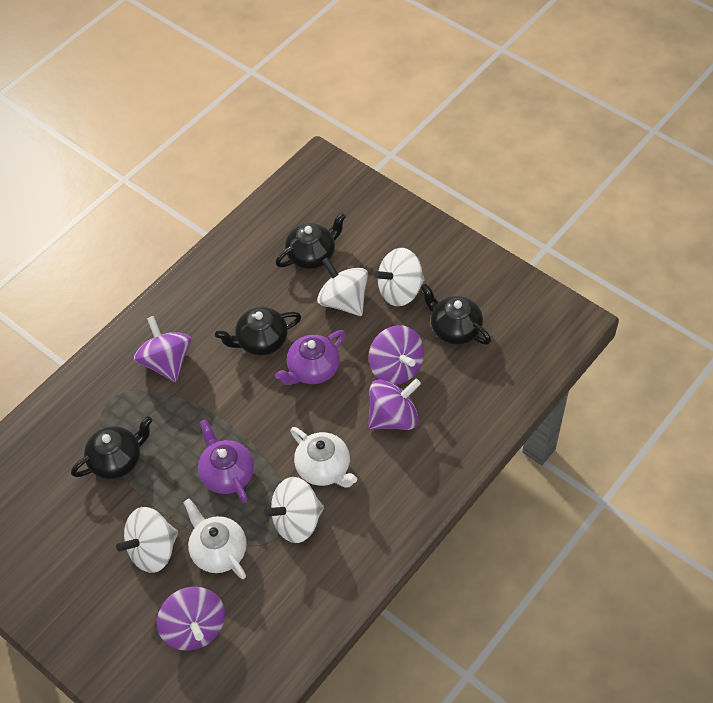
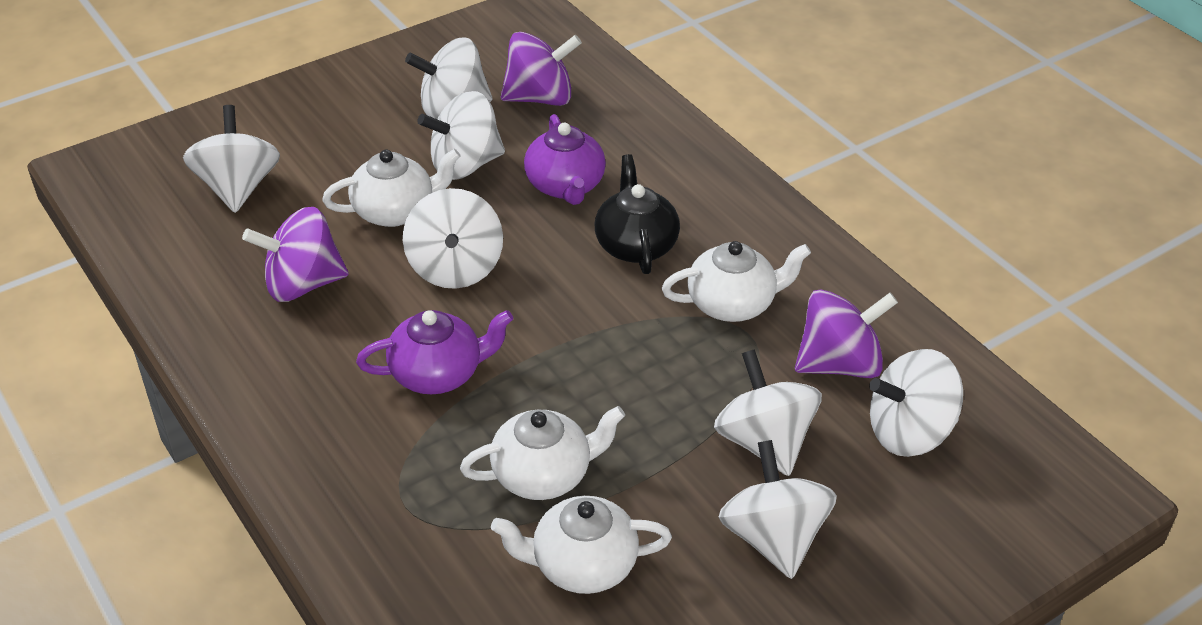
black teapot: 4 -> 1
purple spinning top: 4 -> 3
white spinning top: 4 -> 7
white teapot: 2 -> 4

